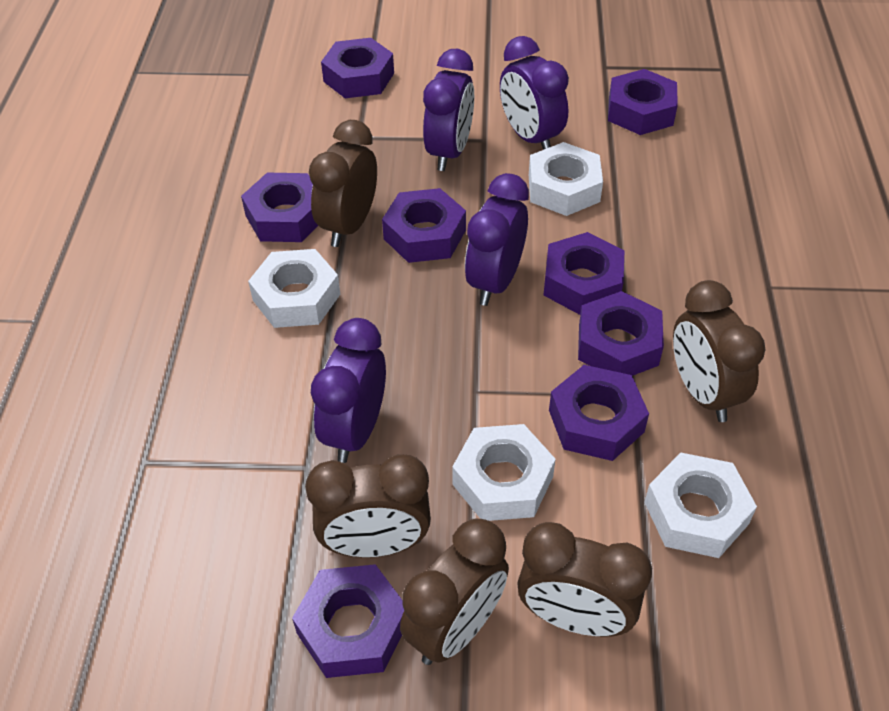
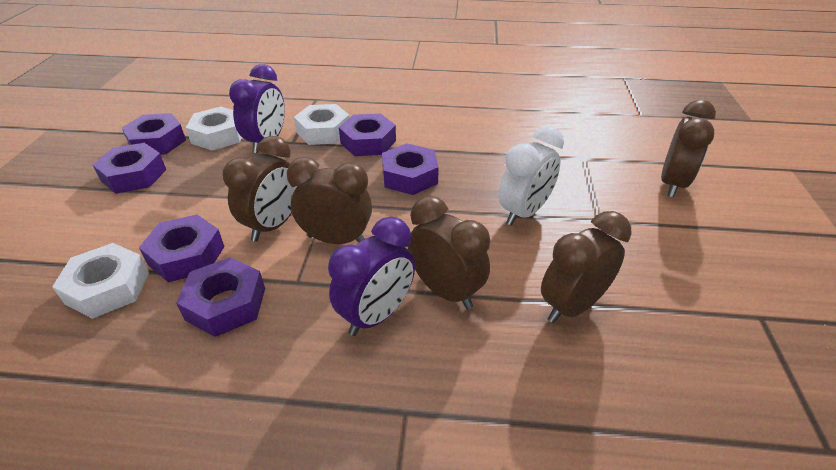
purple clock: 4 -> 2
purple nut: 8 -> 6
white clock: 0 -> 1
white nut: 4 -> 3

